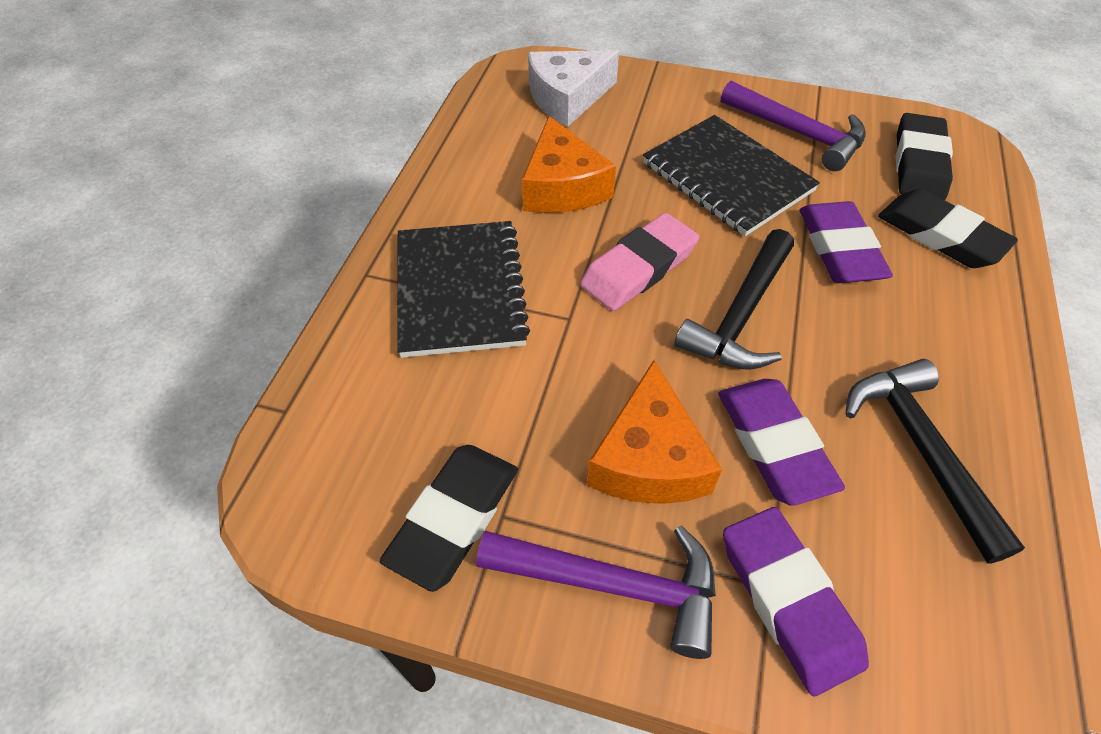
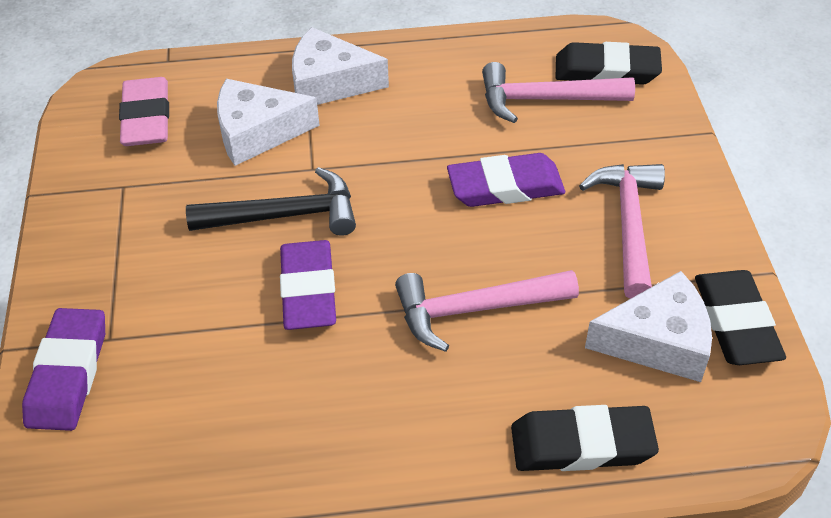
black hammer: 2 -> 1
black notebook: 2 -> 0
orange cheese: 2 -> 0
pink hammer: 0 -> 3
purple hammer: 2 -> 0
white cheese: 1 -> 3

